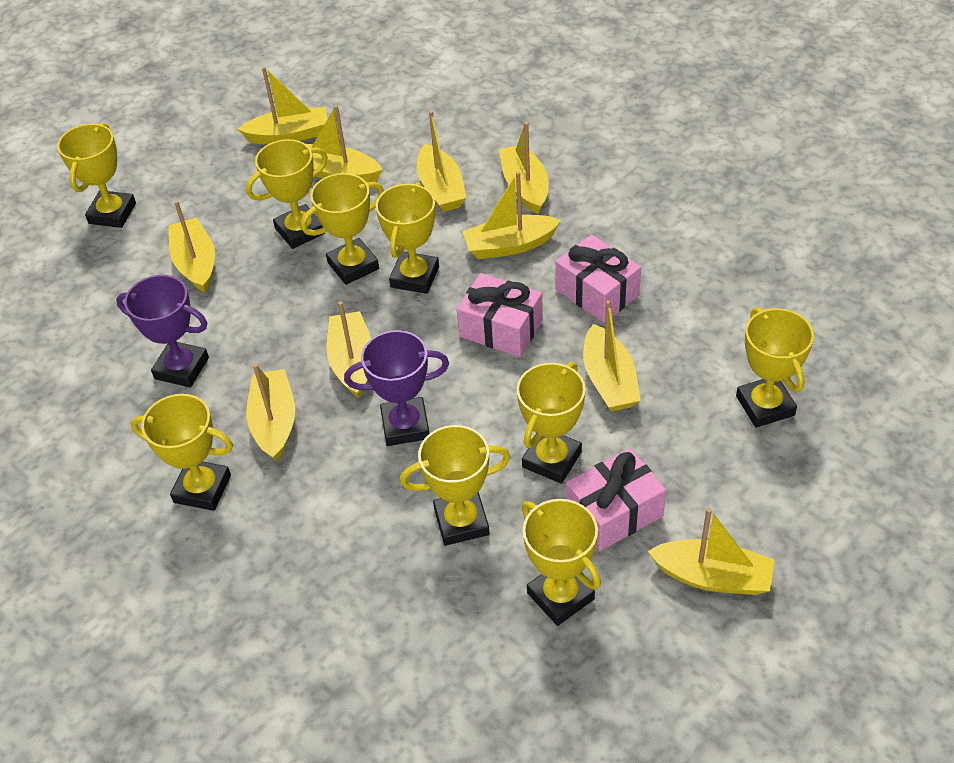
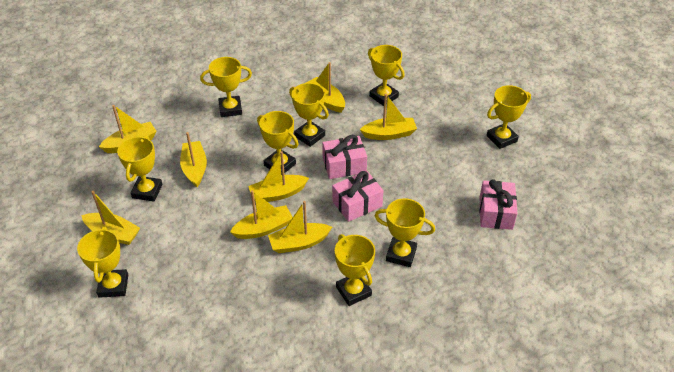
purple trophy: 2 -> 0
yellow boat: 10 -> 8

